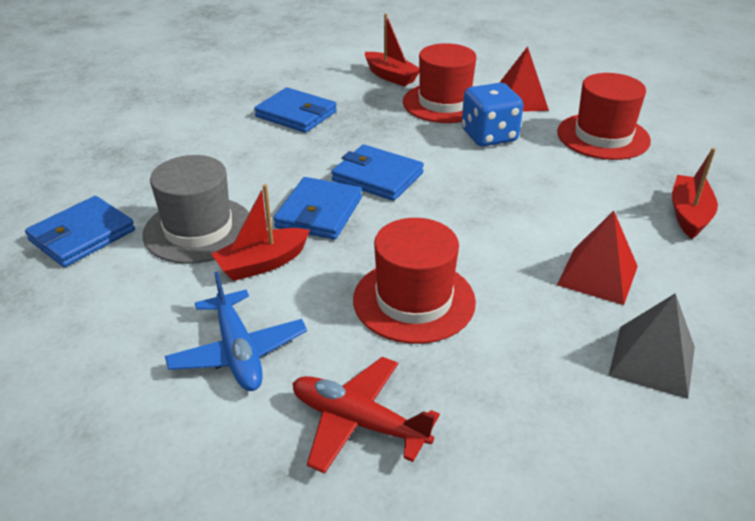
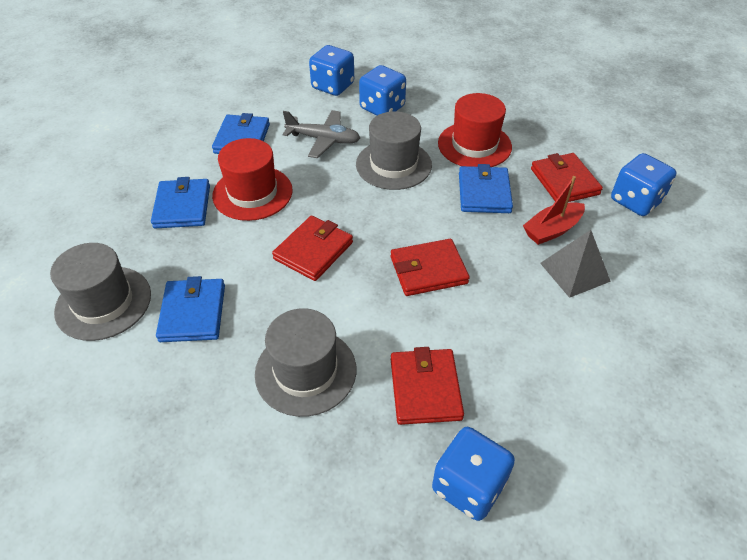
blue dice: 1 -> 4
blue plane: 1 -> 0
grey hat: 1 -> 3
grey plane: 0 -> 1
red boat: 3 -> 1
red hat: 3 -> 2
red plane: 1 -> 0
red pyramid: 2 -> 0
red wallet: 0 -> 4

